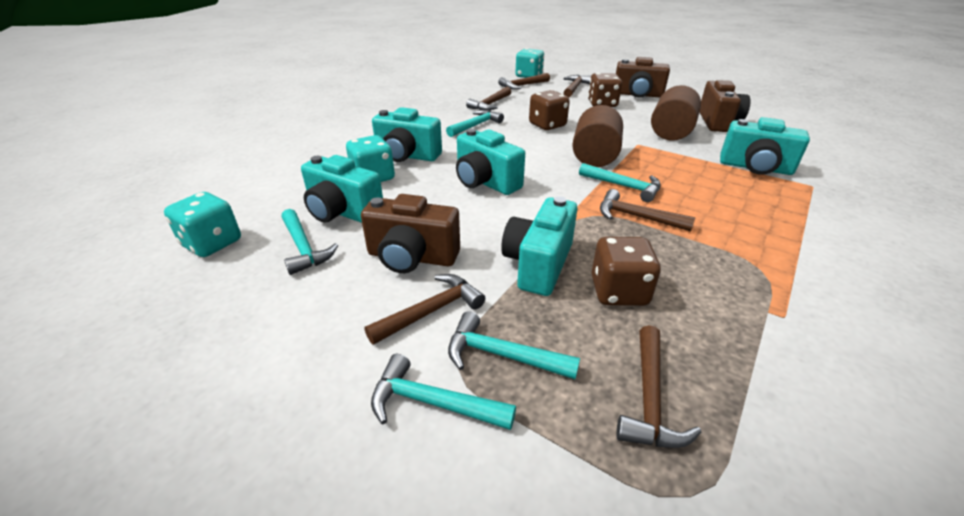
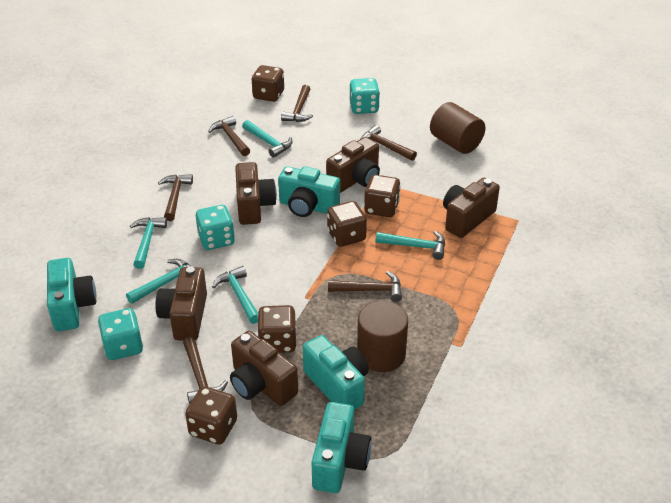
brown camera: 3 -> 5
brown dice: 3 -> 5
turquoise camera: 5 -> 4

